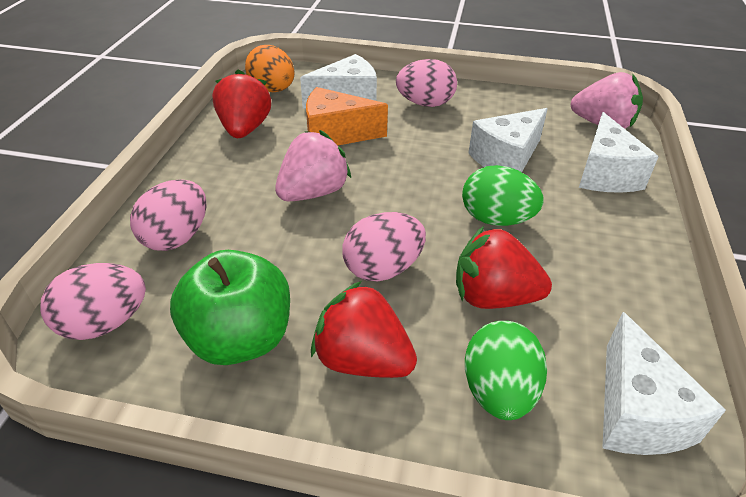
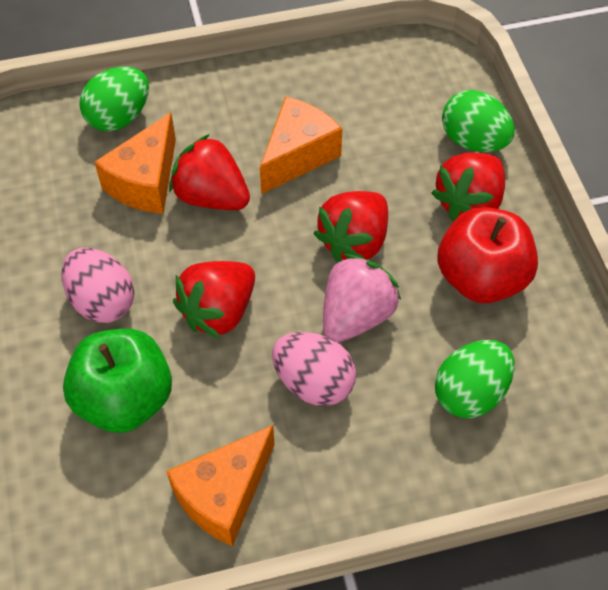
green egg: 2 -> 3
orange cheese: 1 -> 3
orange egg: 1 -> 0
pink egg: 4 -> 2
pink strawberry: 2 -> 1
red apple: 0 -> 1
red strawberry: 3 -> 4
white cheese: 4 -> 0

